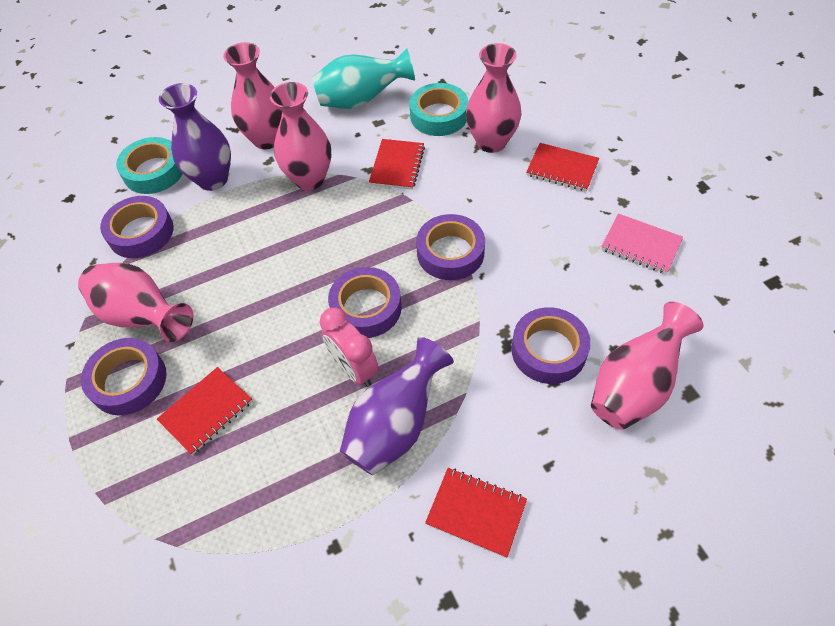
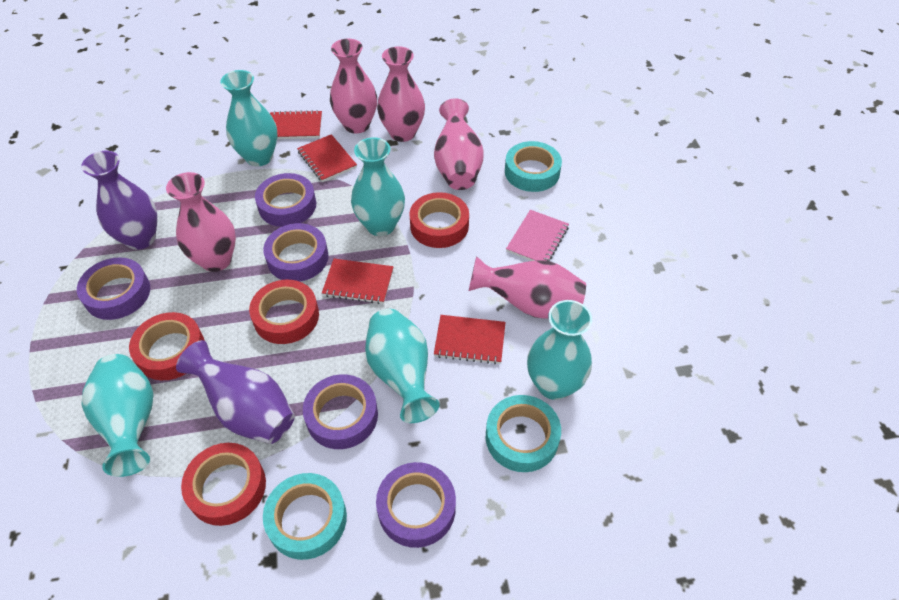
pink clock: 1 -> 0
red tape: 0 -> 4
turquoise tape: 2 -> 3
turquoise vase: 1 -> 5

